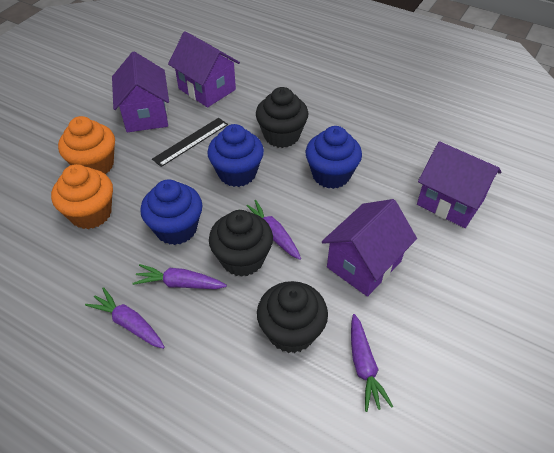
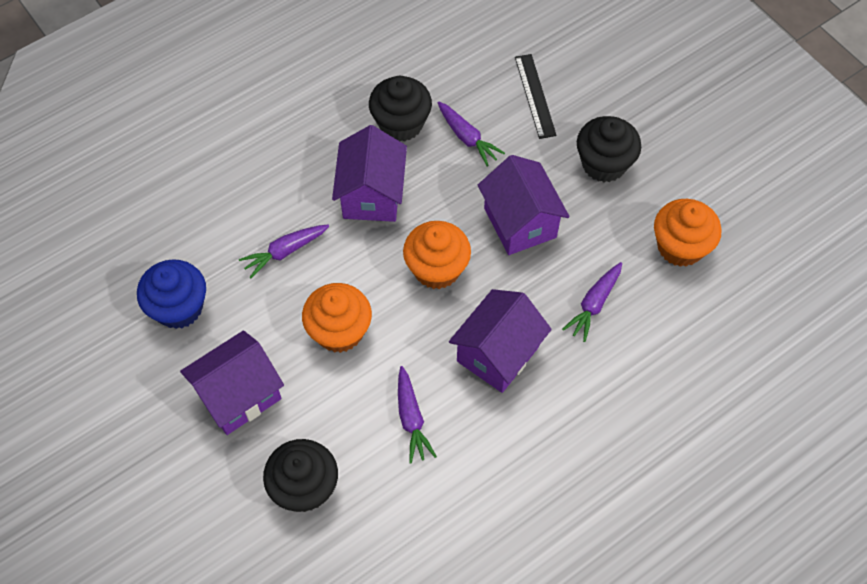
blue cupcake: 3 -> 1
orange cupcake: 2 -> 3

